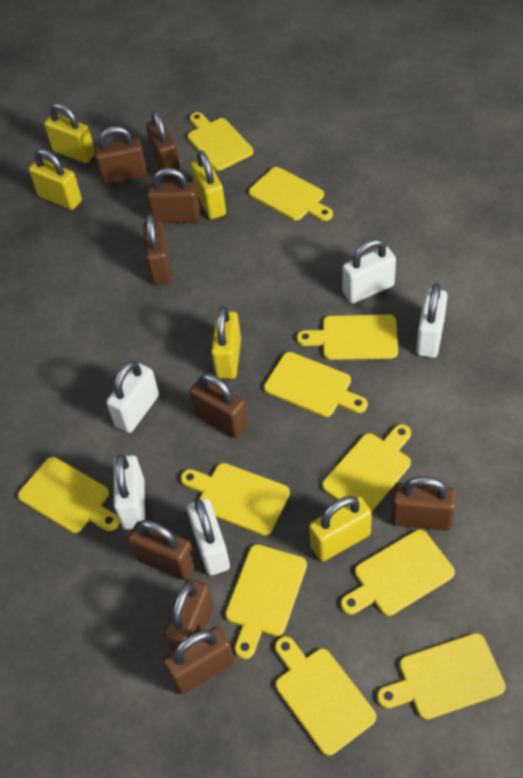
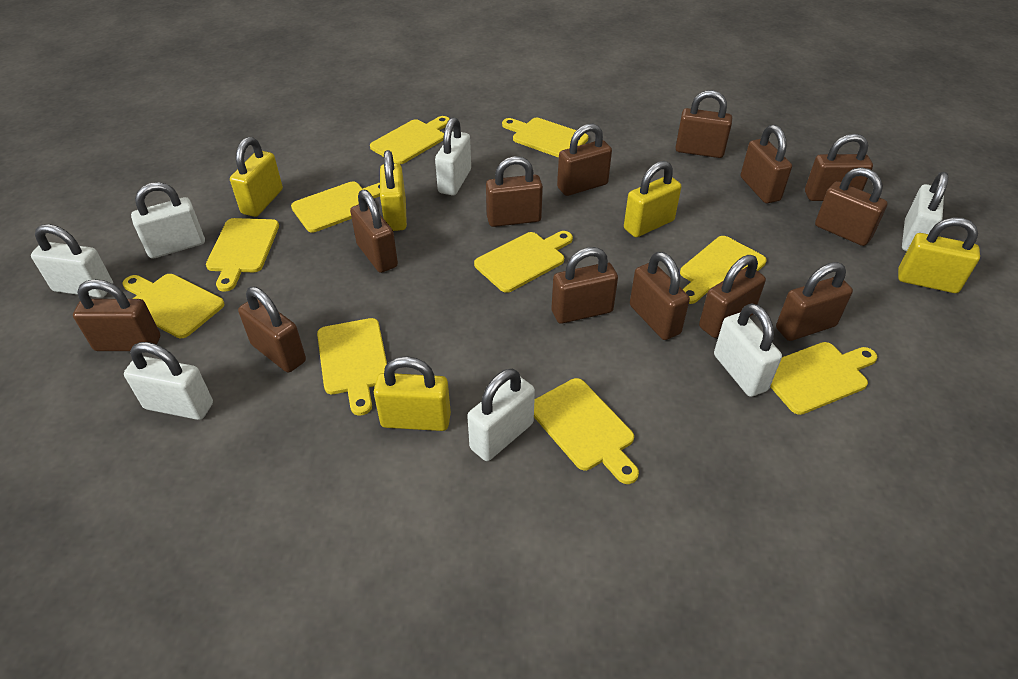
brown padlock: 9 -> 13
white padlock: 5 -> 7
yellow cutting board: 11 -> 10

